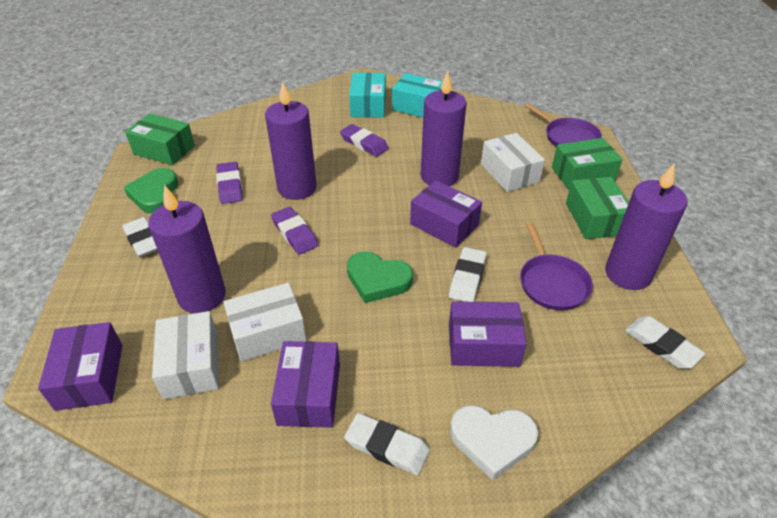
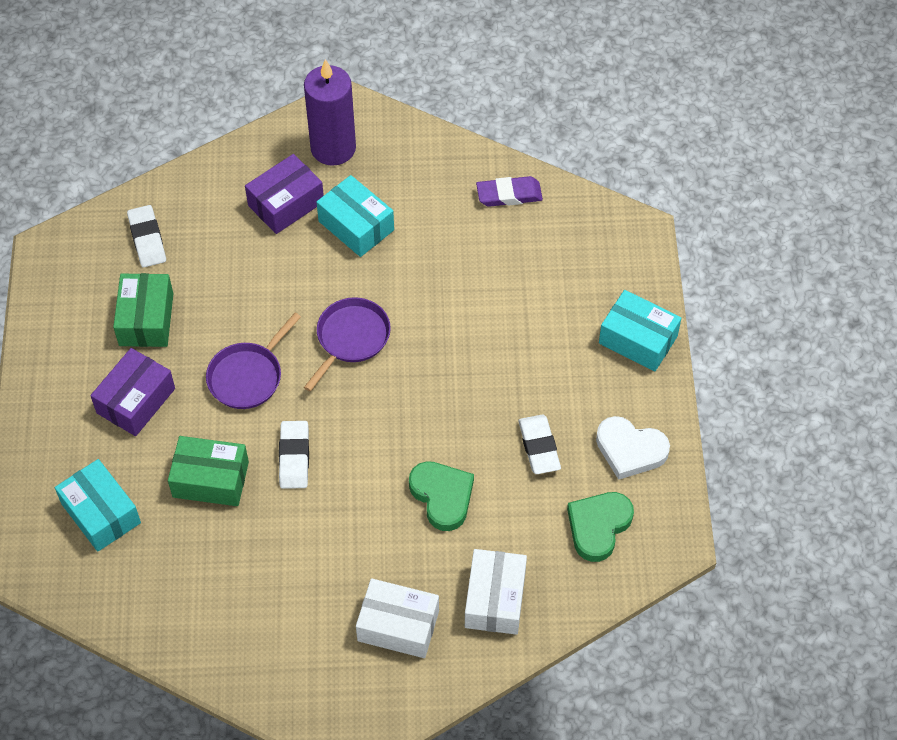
green box: 3 -> 2
purple box: 4 -> 2
purple candle: 4 -> 1
purple eraser: 3 -> 1
turquoise box: 2 -> 3
white box: 3 -> 2
white eraser: 4 -> 3

